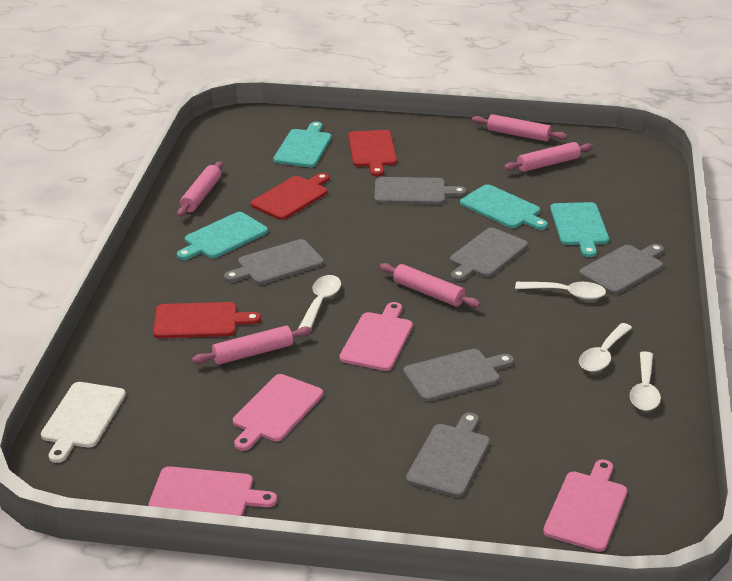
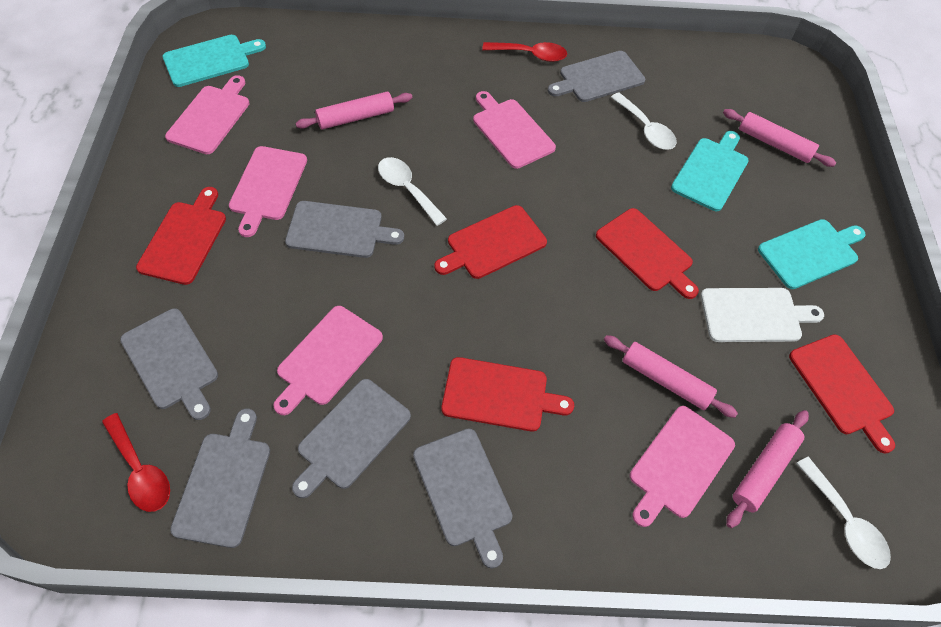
pink cutting board: 4 -> 5
pink rolling pin: 5 -> 4
red cutting board: 3 -> 5
red spoon: 0 -> 2
turquoise cutting board: 4 -> 3
white spoon: 4 -> 3

